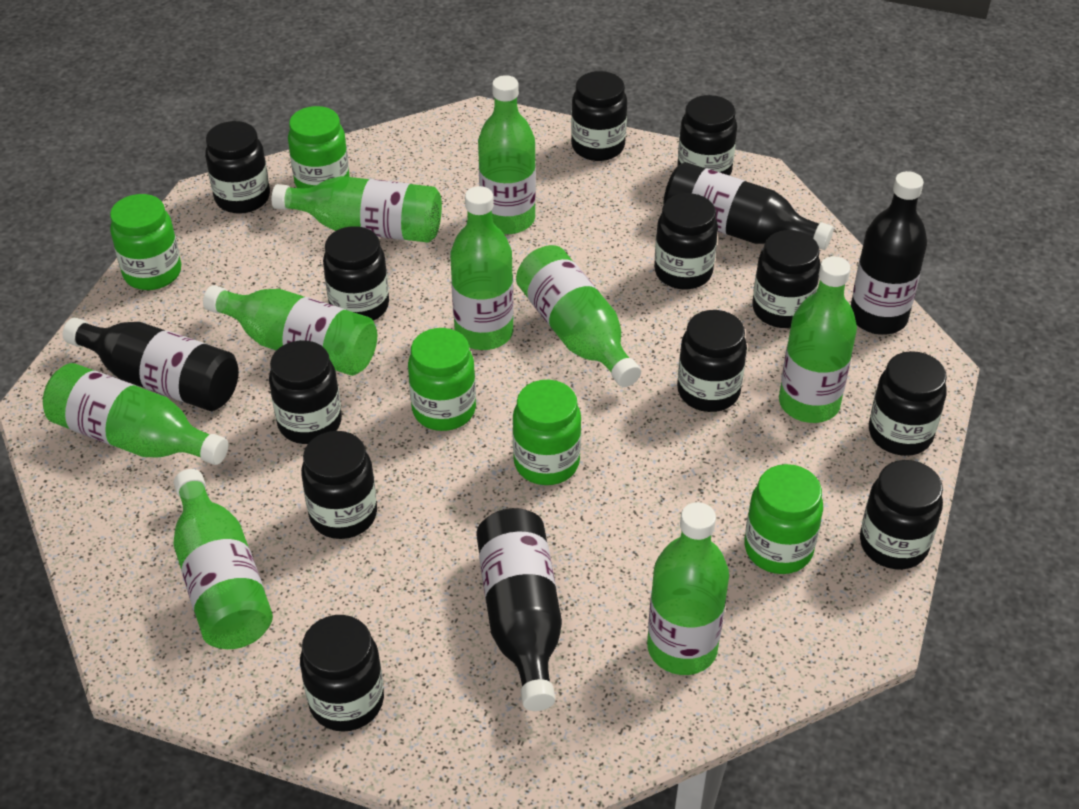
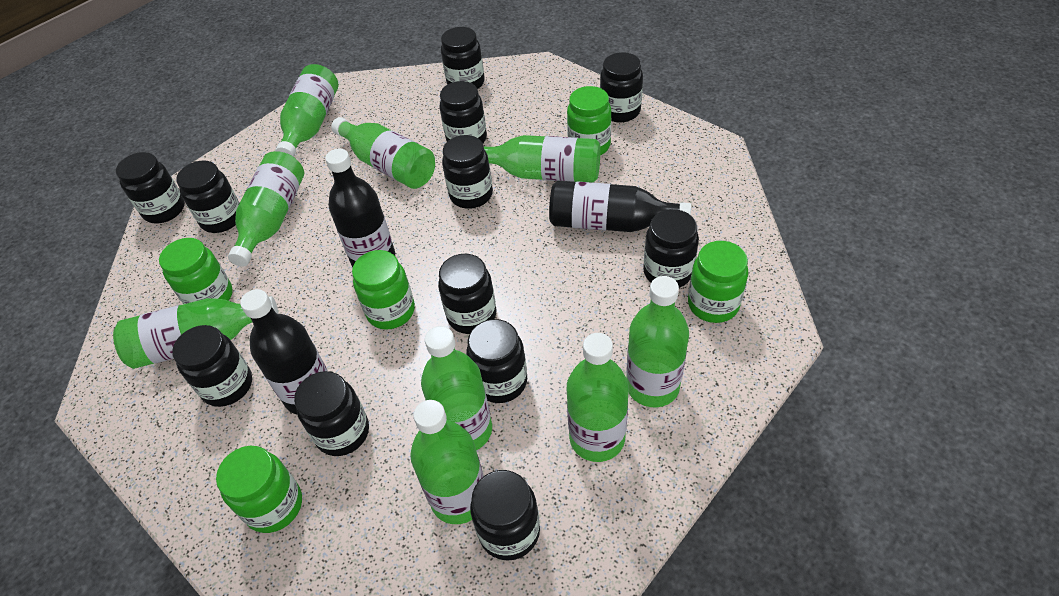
black bottle: 4 -> 3

